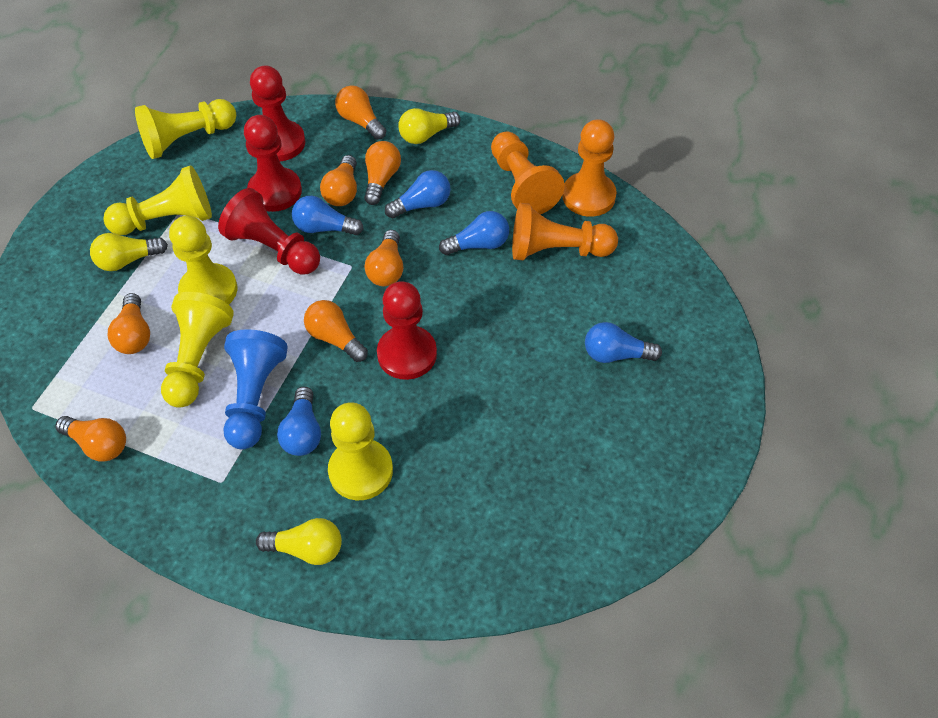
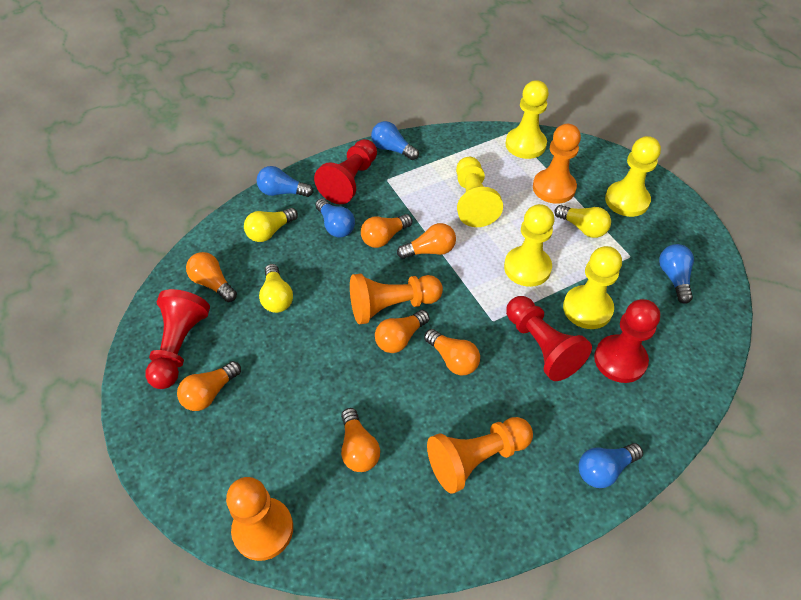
blue pawn: 1 -> 0
orange pawn: 3 -> 4

